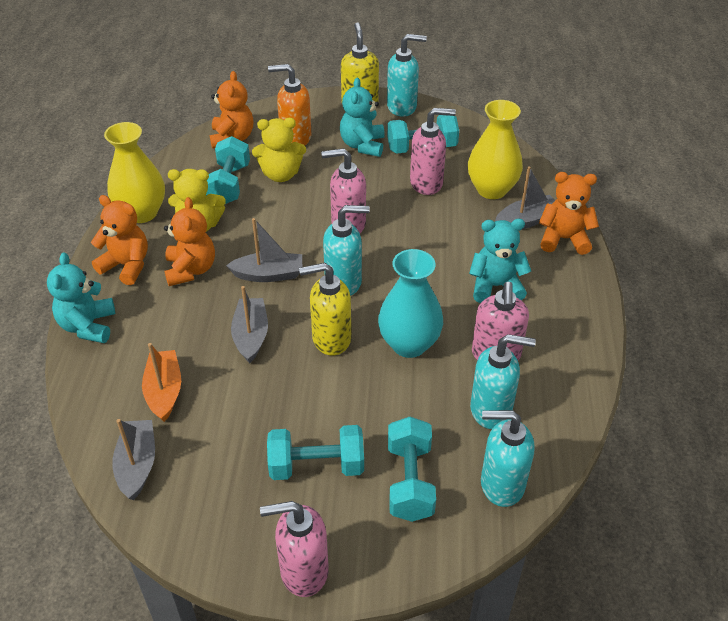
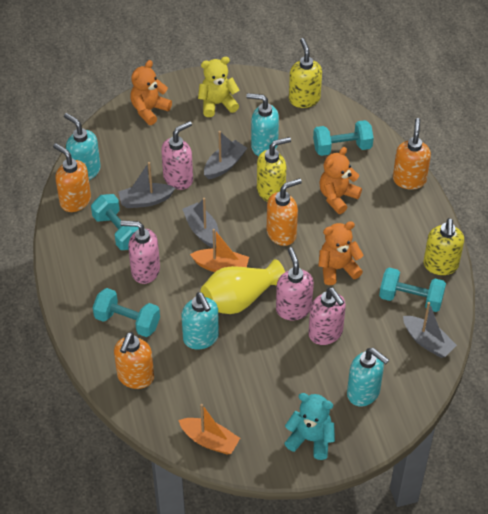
orange boat: 1 -> 2
orange soap dispenser: 1 -> 4
orange teddy bear: 4 -> 3
turquoise teddy bear: 3 -> 1
turquoise vase: 1 -> 0
yellow soap dispenser: 2 -> 3
yellow teddy bear: 2 -> 1
yellow vase: 2 -> 1

